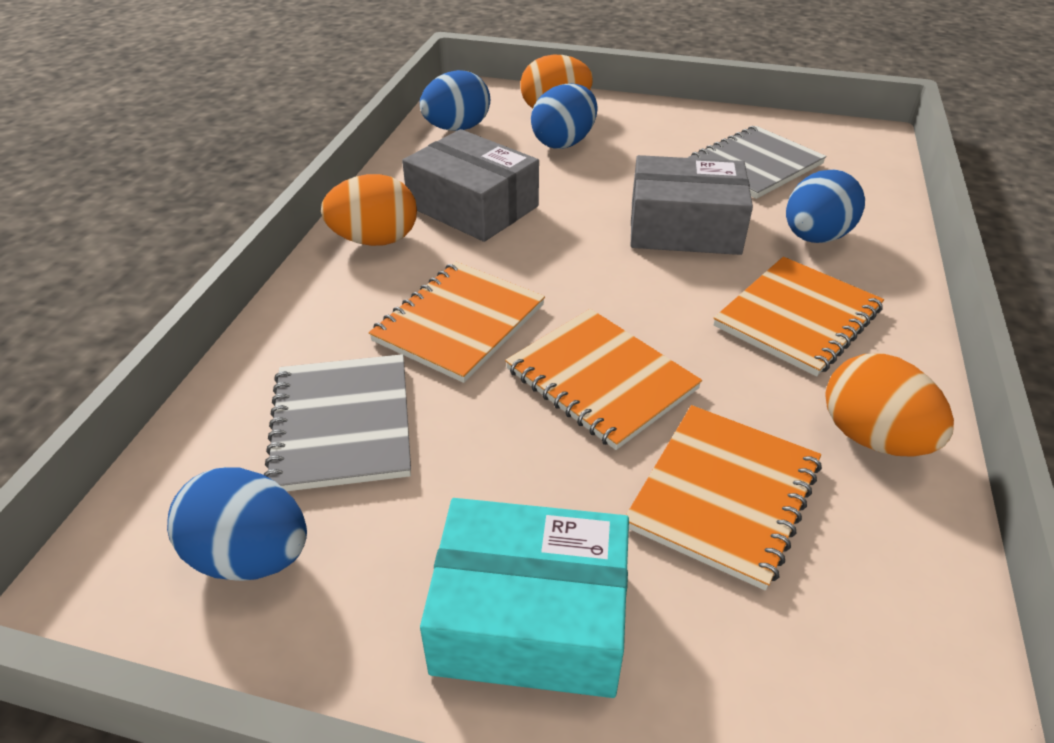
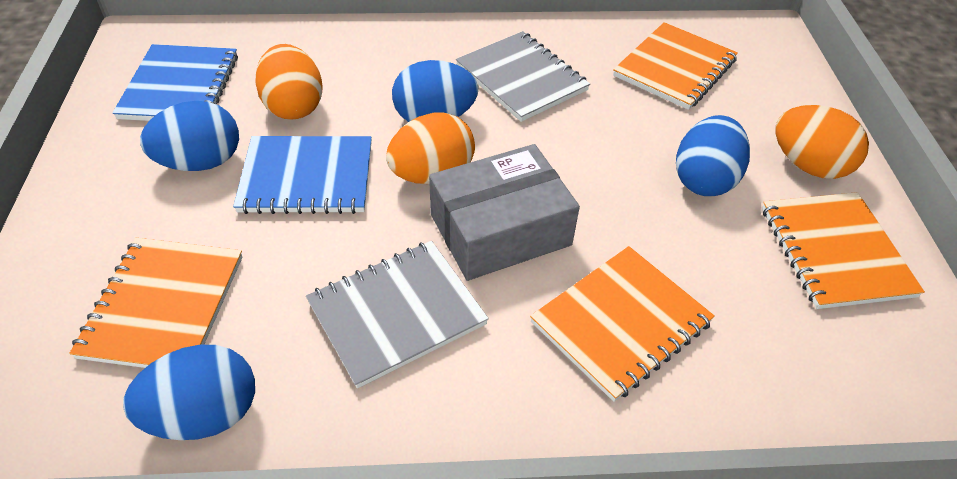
blue notebook: 0 -> 2
grey box: 2 -> 1
turquoise box: 1 -> 0

